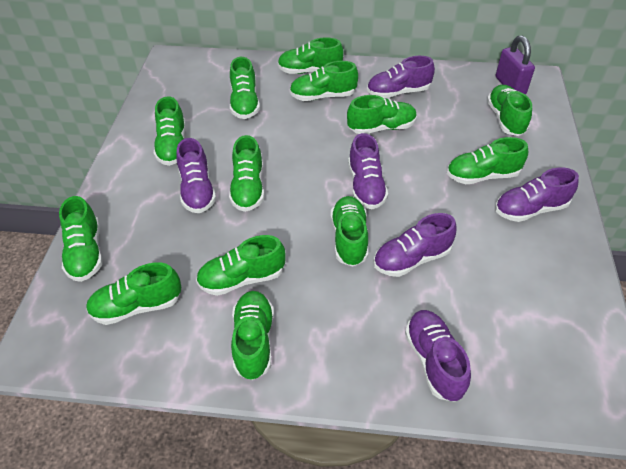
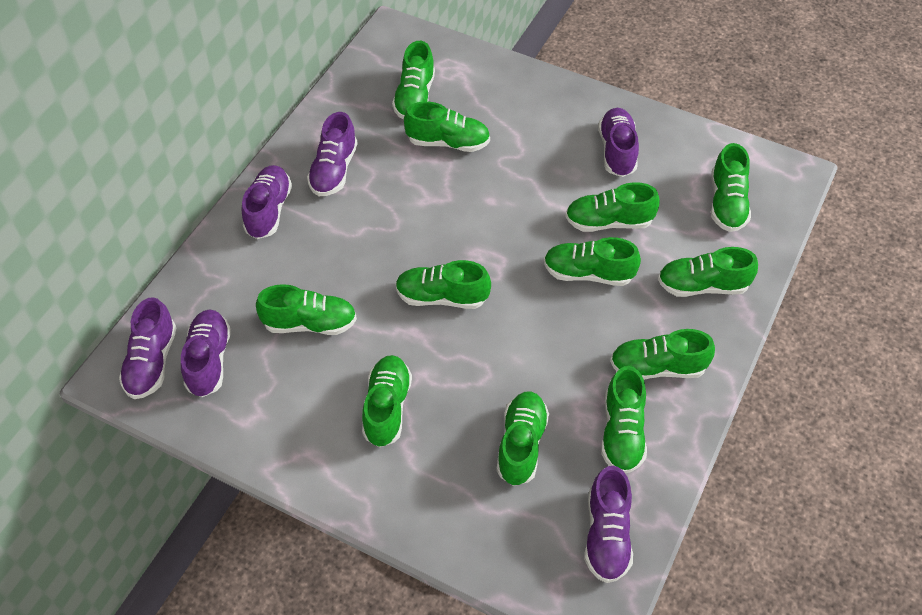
green shoe: 13 -> 12
purple padlock: 1 -> 0

